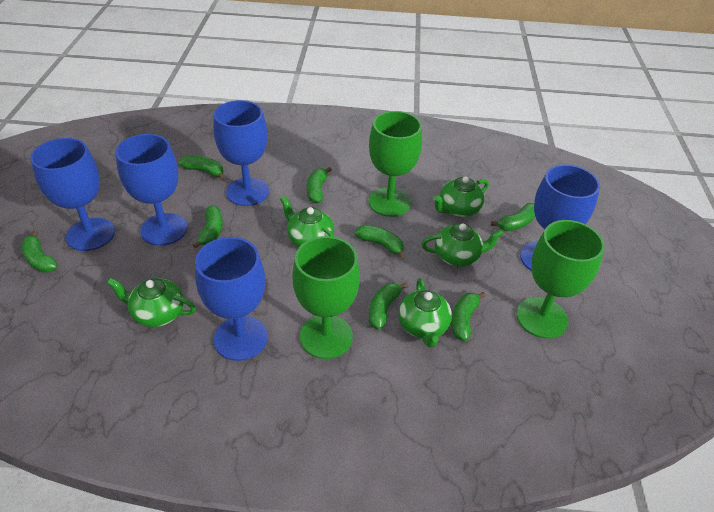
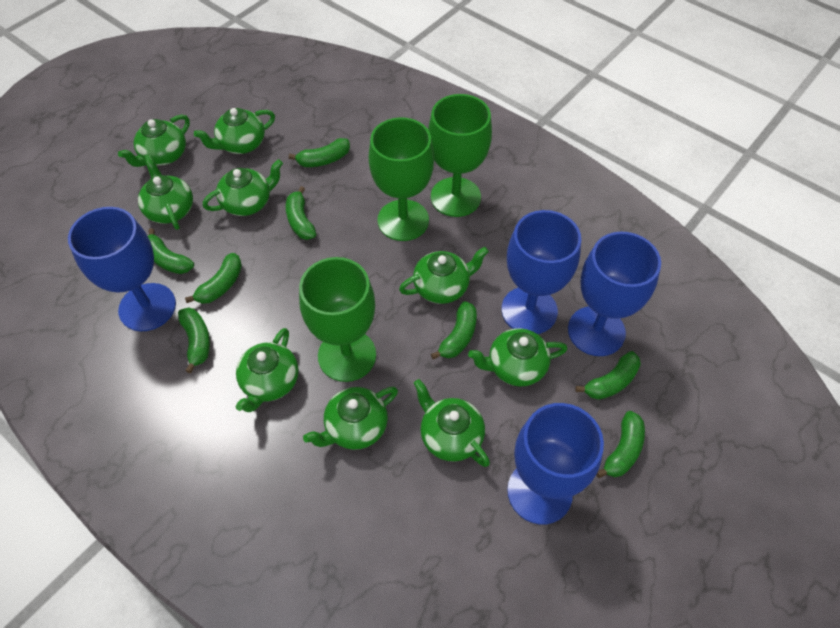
blue goblet: 5 -> 4
green teapot: 5 -> 9

